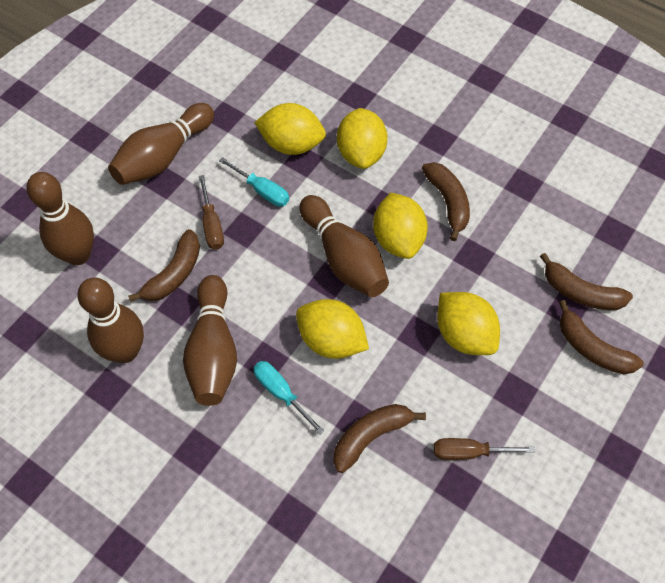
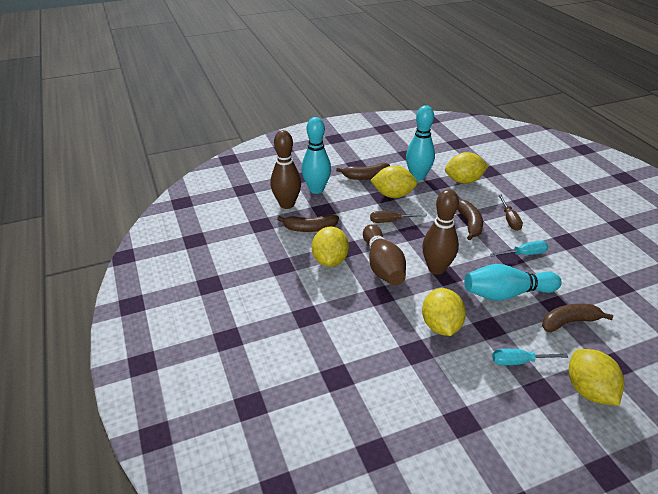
brown banana: 5 -> 4
brown bowling pin: 5 -> 3
turquoise bowling pin: 0 -> 3

